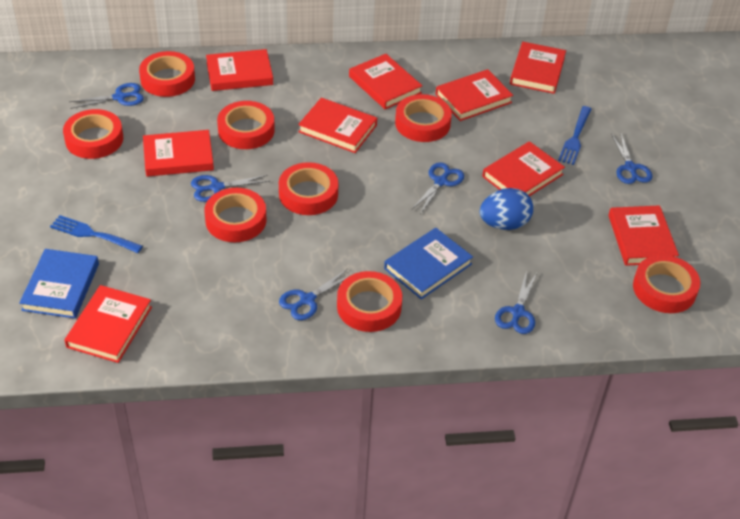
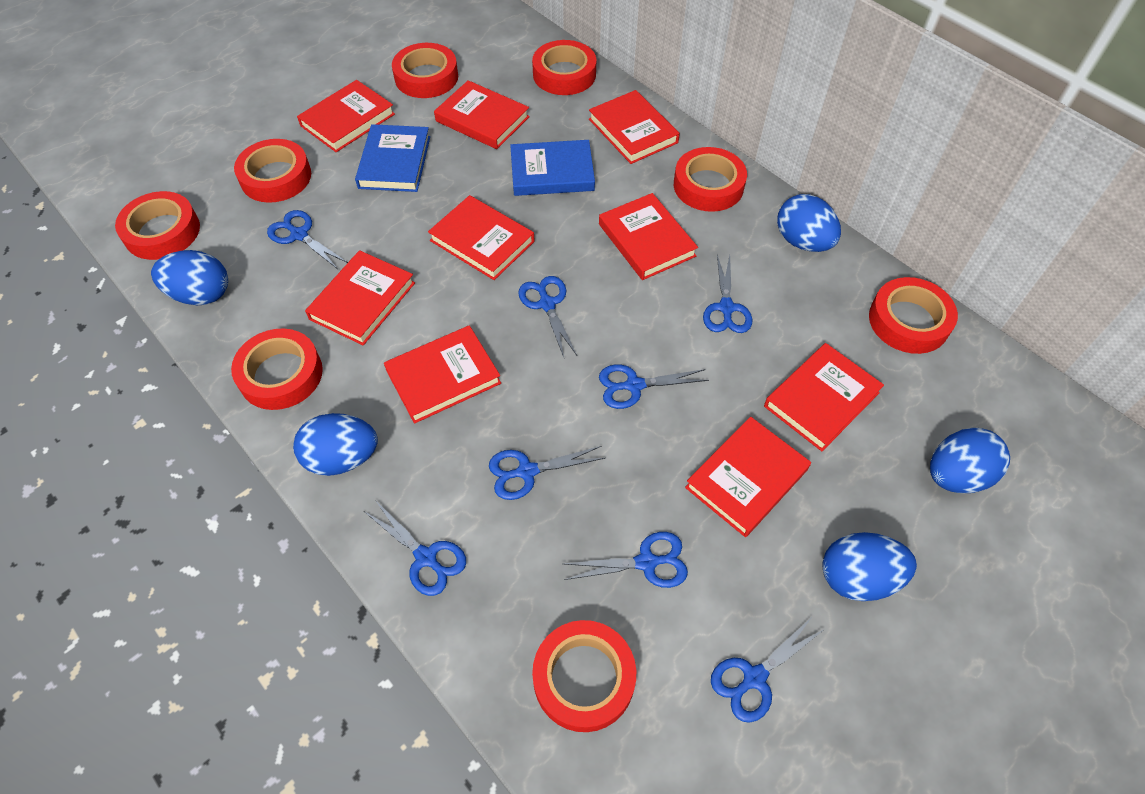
blue egg: 1 -> 5
blue fork: 2 -> 0
blue scissors: 6 -> 8

